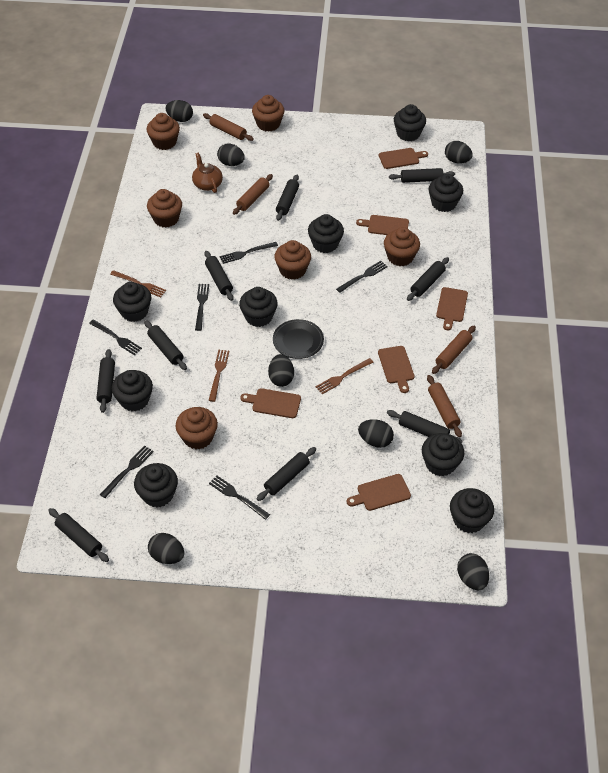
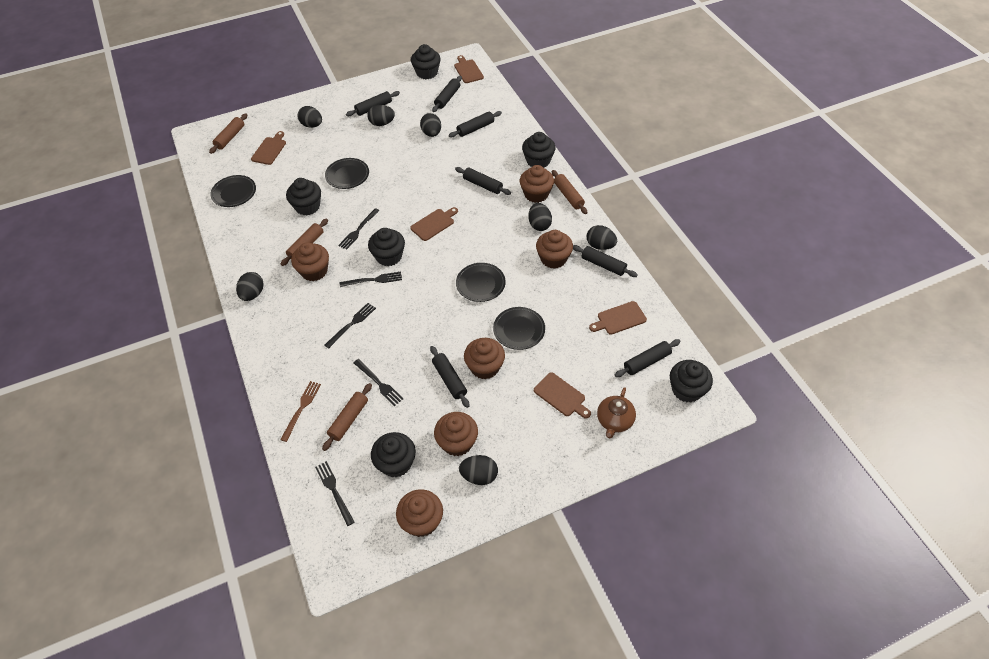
black cupcake: 9 -> 6
black fork: 6 -> 5
black plate: 1 -> 4
black rolling pin: 9 -> 7
brown cutting board: 6 -> 5
brown fork: 3 -> 1

